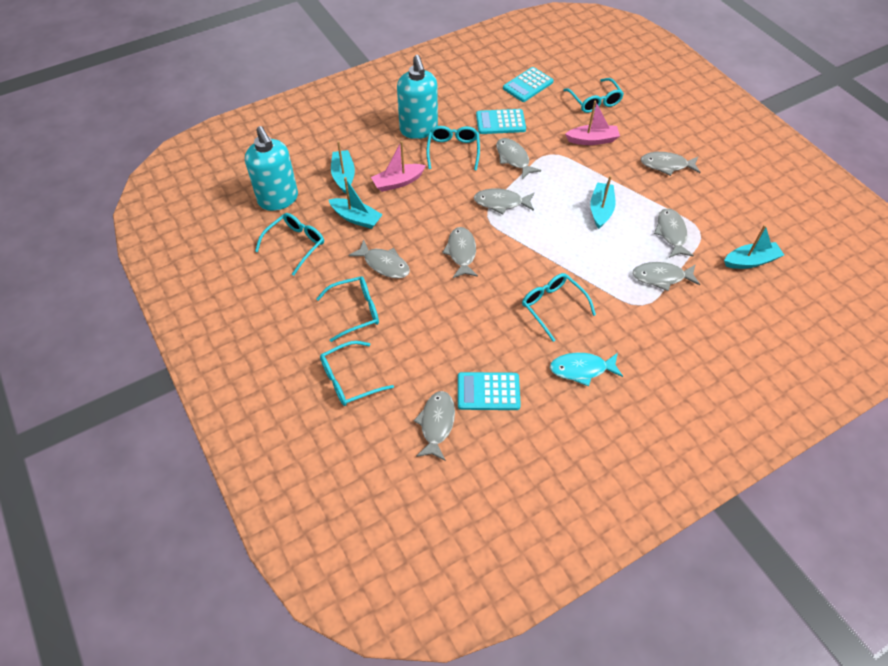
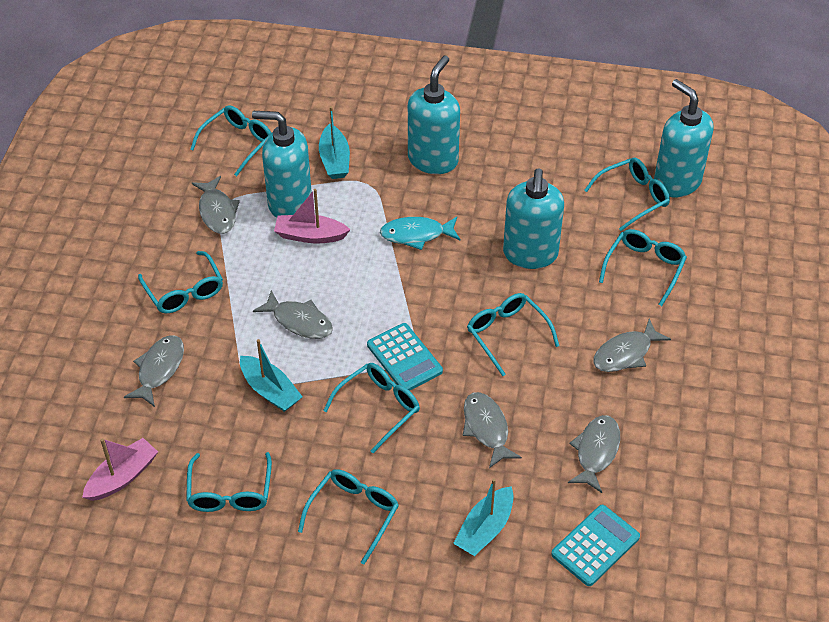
grey fish: 8 -> 6
turquoise boat: 4 -> 3
turquoise calculator: 3 -> 2
turquoise glasses: 6 -> 8
turquoise soap dispenser: 2 -> 4

